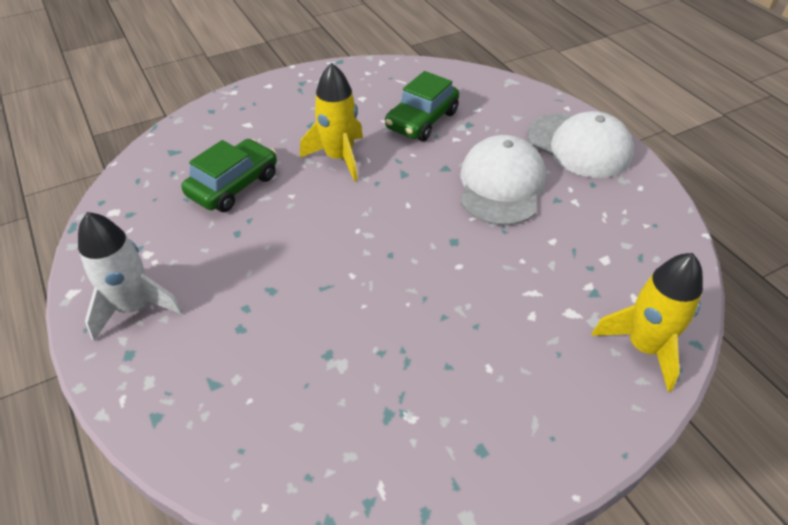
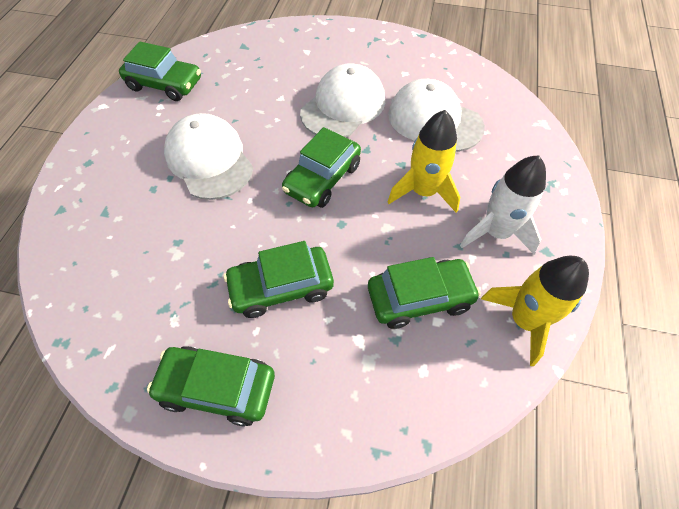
green car: 2 -> 5
white cap: 2 -> 3

